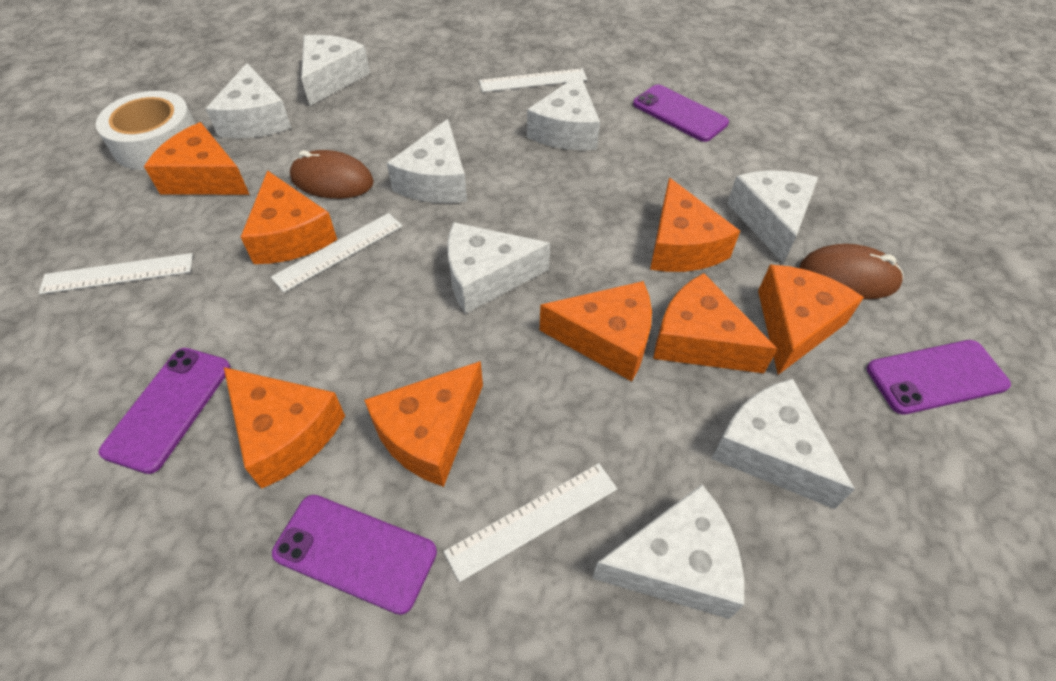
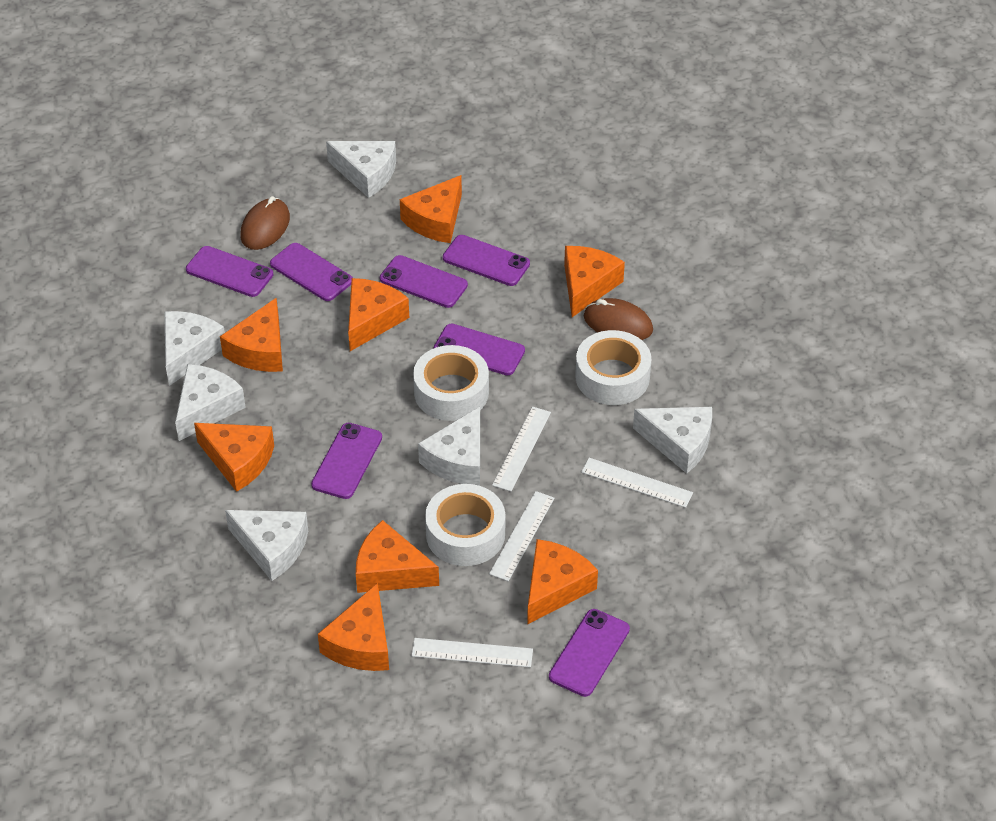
purple phone: 4 -> 7
white cheese: 8 -> 6
white tape: 1 -> 3

